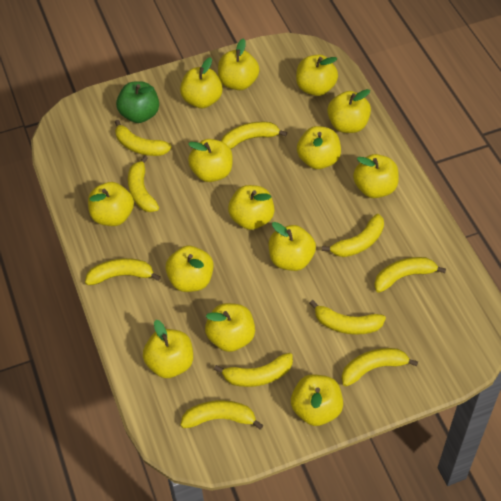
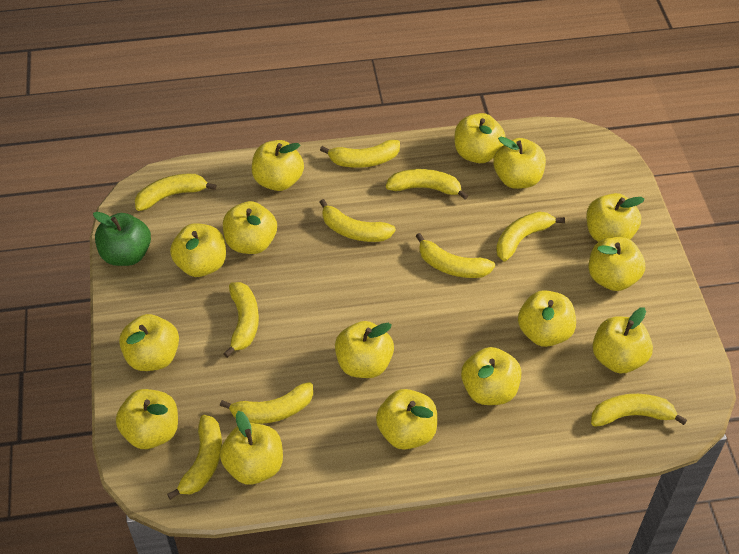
yellow apple: 14 -> 15

